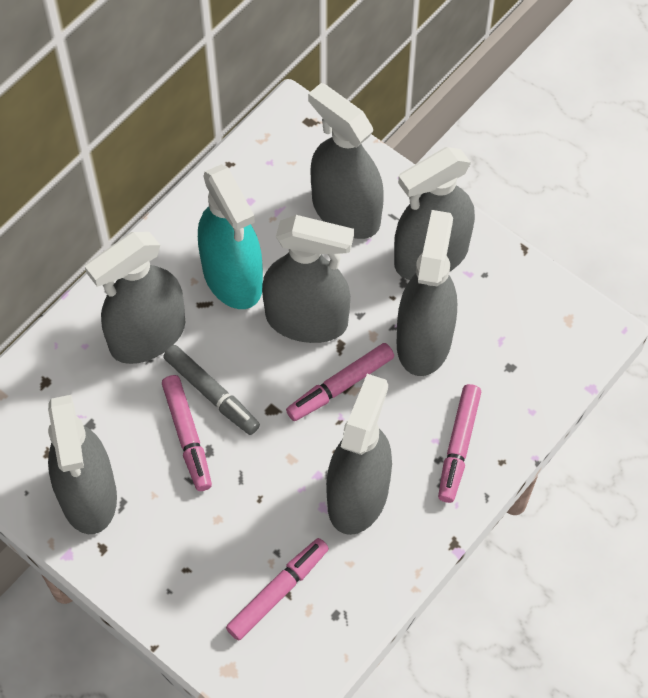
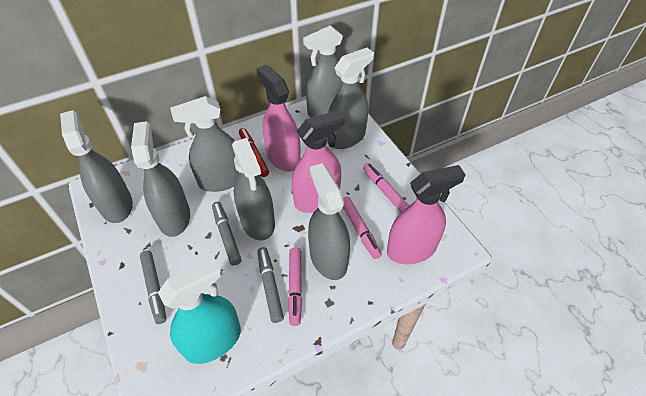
grey marker: 1 -> 3
pink marker: 4 -> 3
pink spray bottle: 0 -> 3
red marker: 0 -> 1

